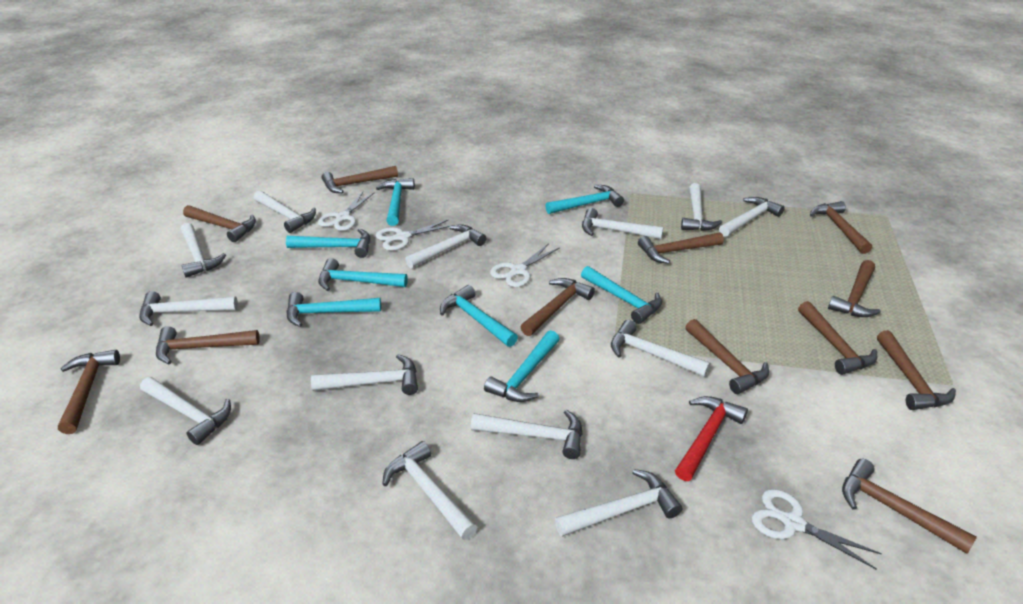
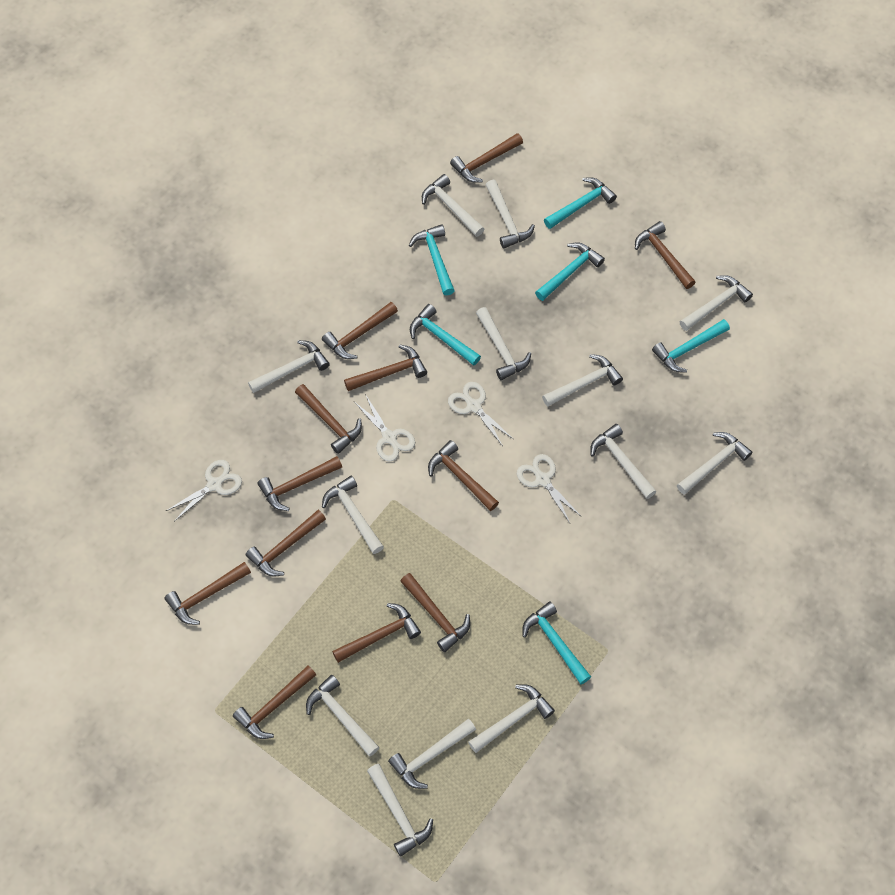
red hammer: 1 -> 0
turquoise hammer: 8 -> 6

